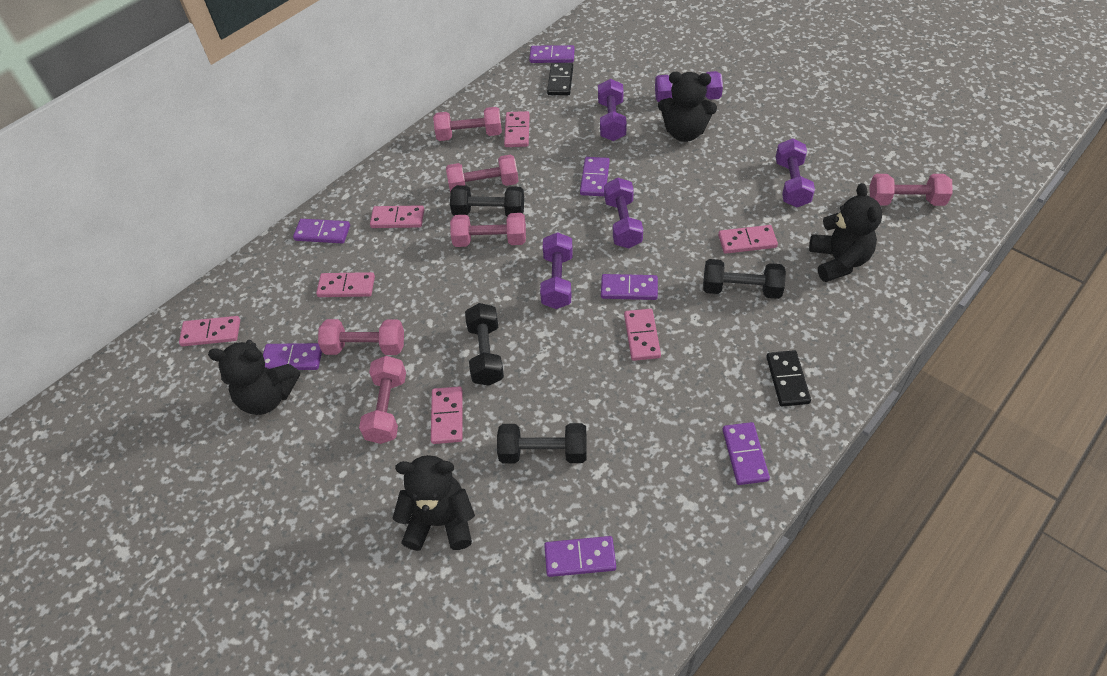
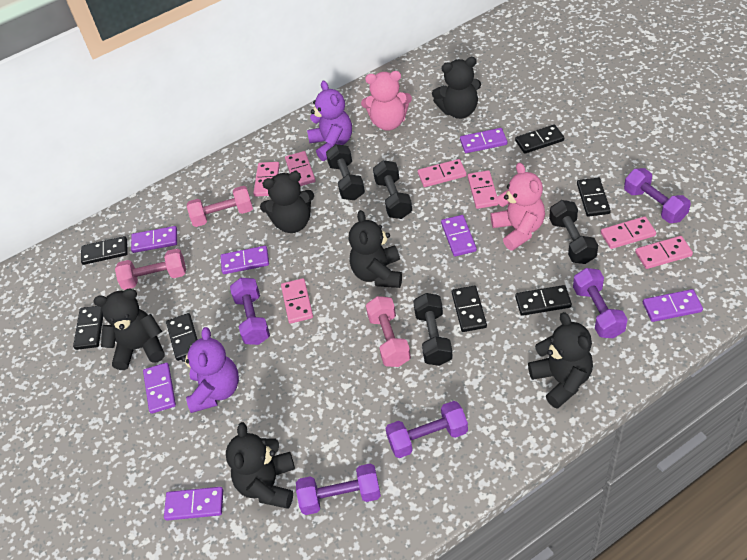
black domino: 2 -> 7
black teddy bear: 4 -> 6
pink dumbbell: 6 -> 3
pink teddy bear: 0 -> 2
purple teddy bear: 0 -> 2

